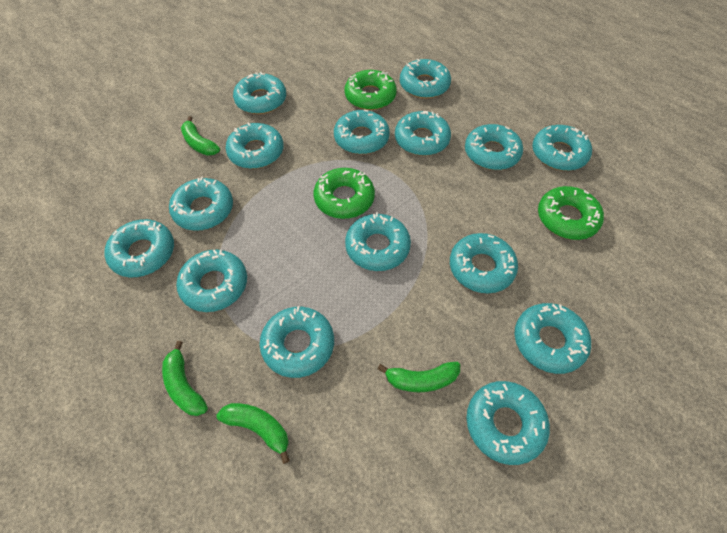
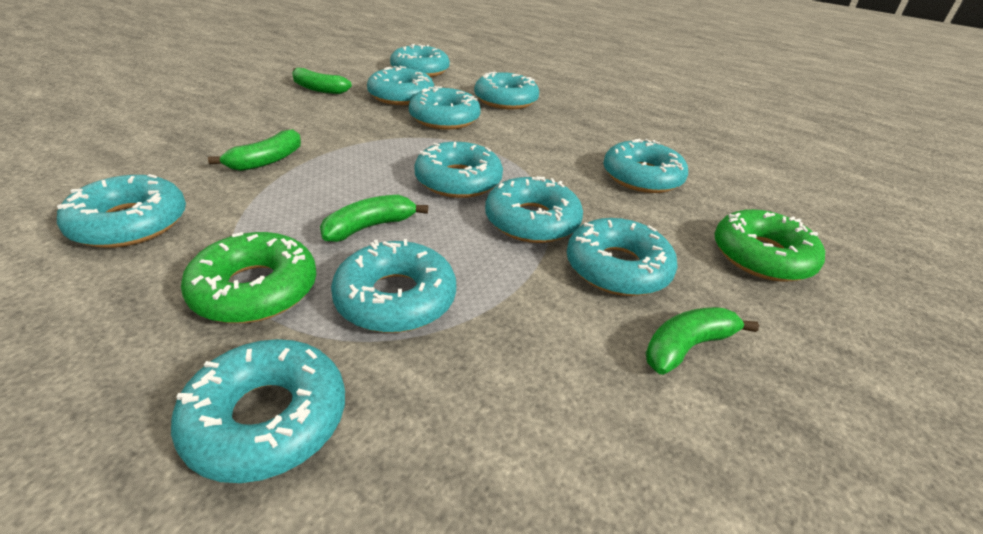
green donut: 3 -> 2
turquoise donut: 15 -> 11

